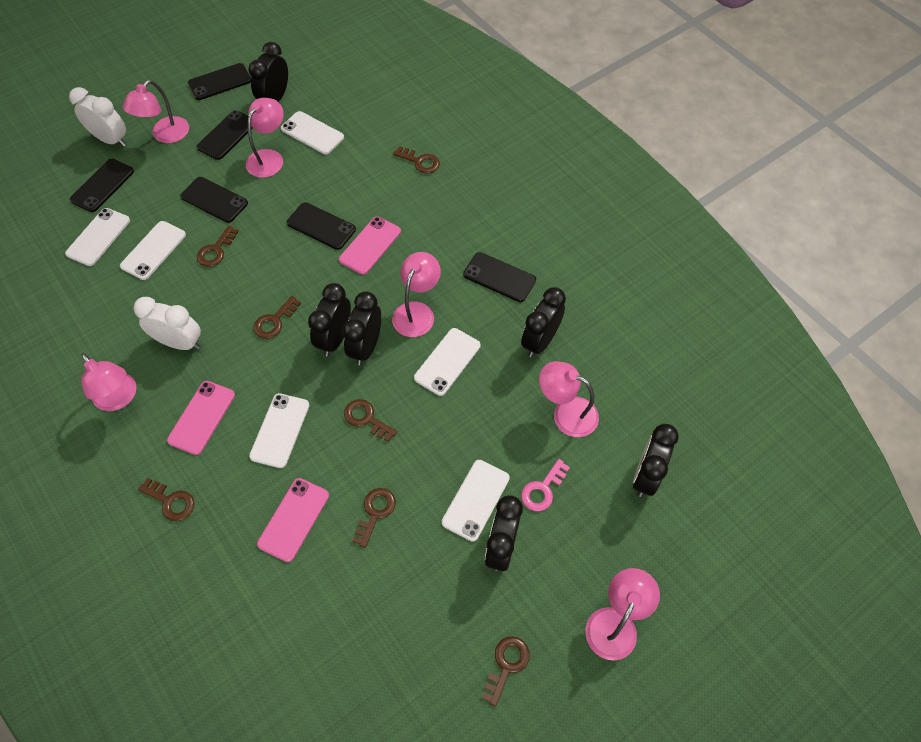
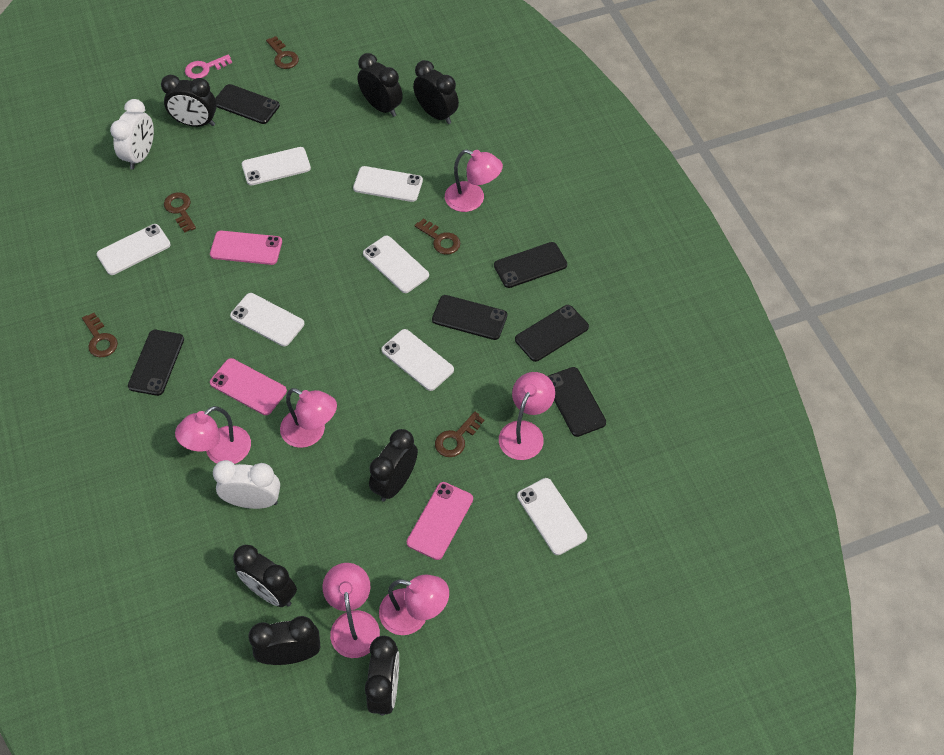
black clock: 6 -> 7
brown key: 7 -> 5
white phone: 6 -> 7

